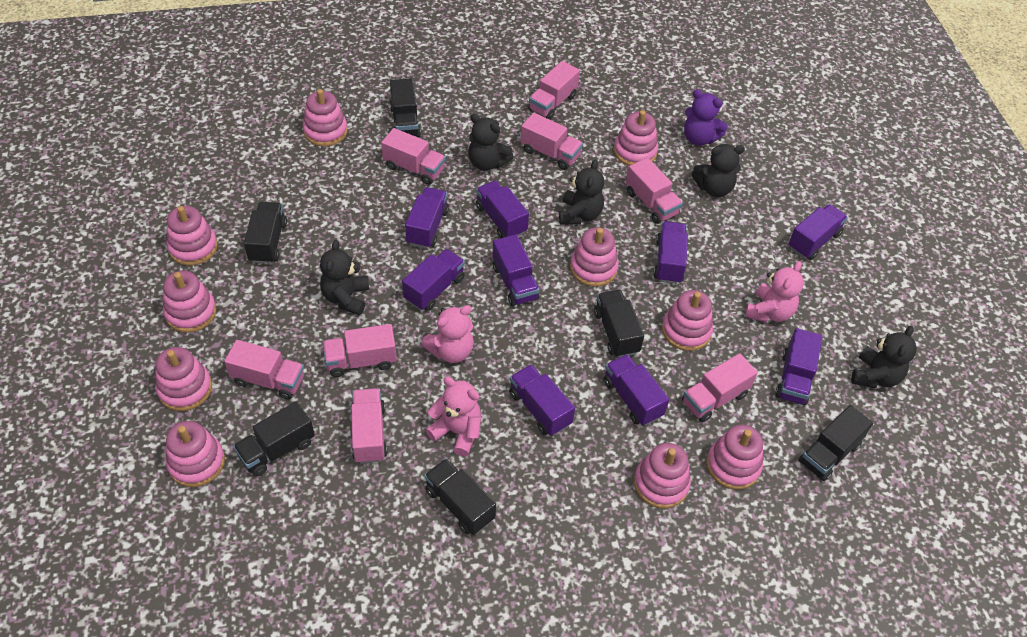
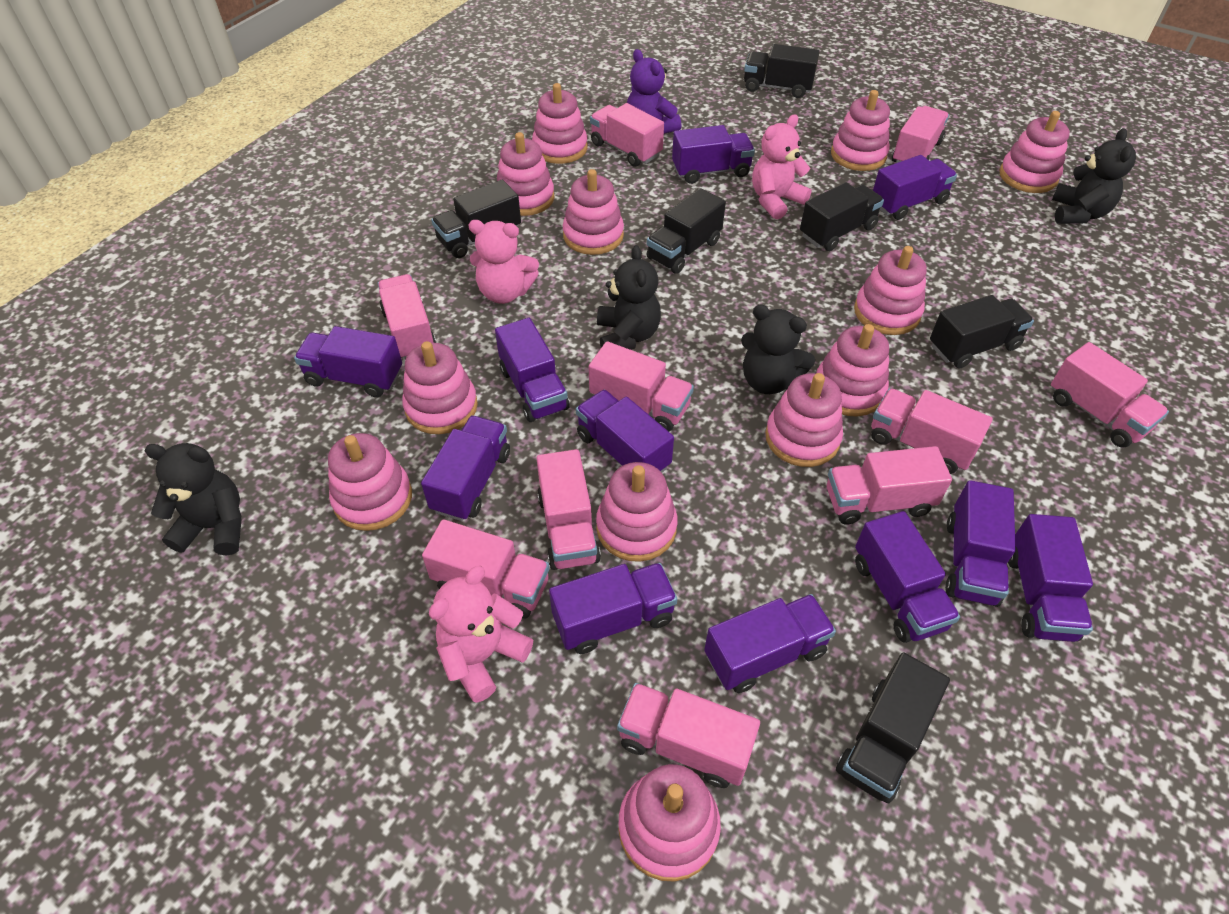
black teddy bear: 5 -> 4
pink stacking toy: 10 -> 12
pink truck: 8 -> 10
purple truck: 9 -> 11

